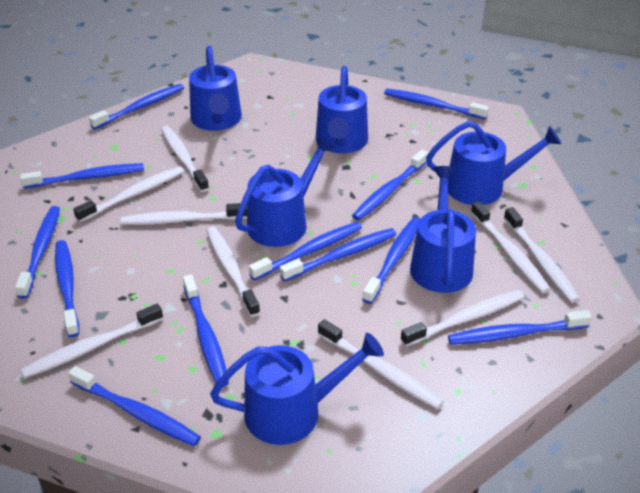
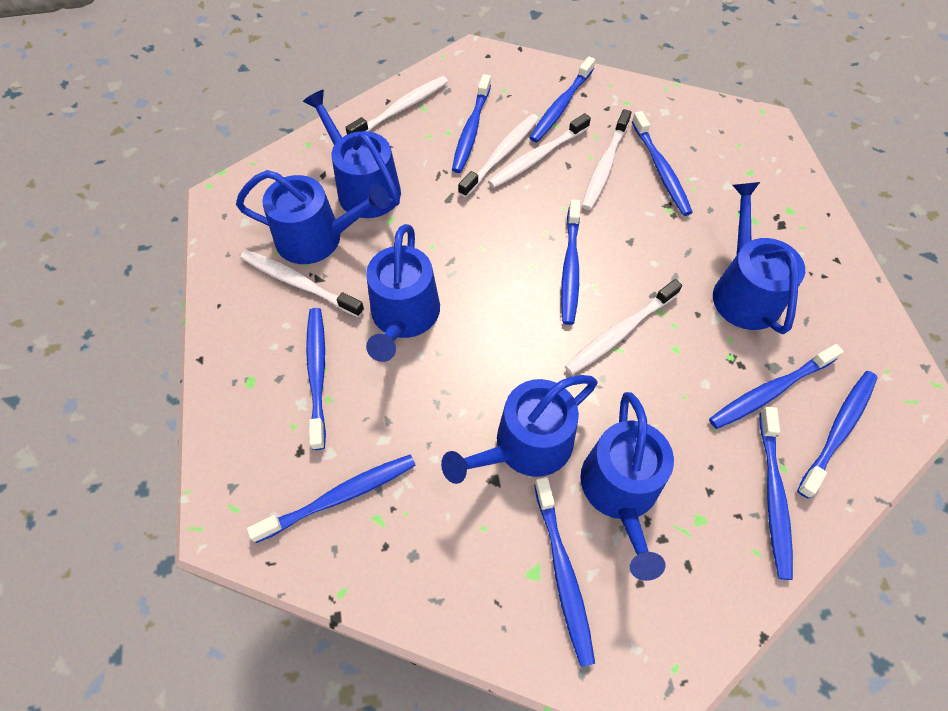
blue toothbrush: 12 -> 10
white toothbrush: 9 -> 6

